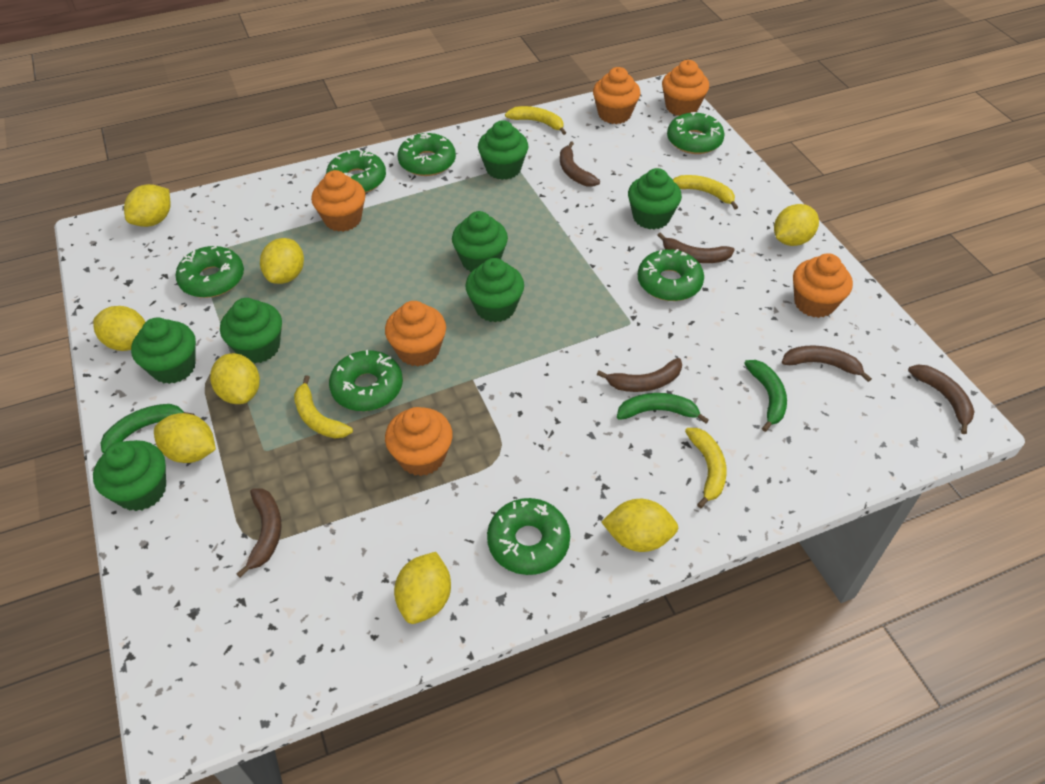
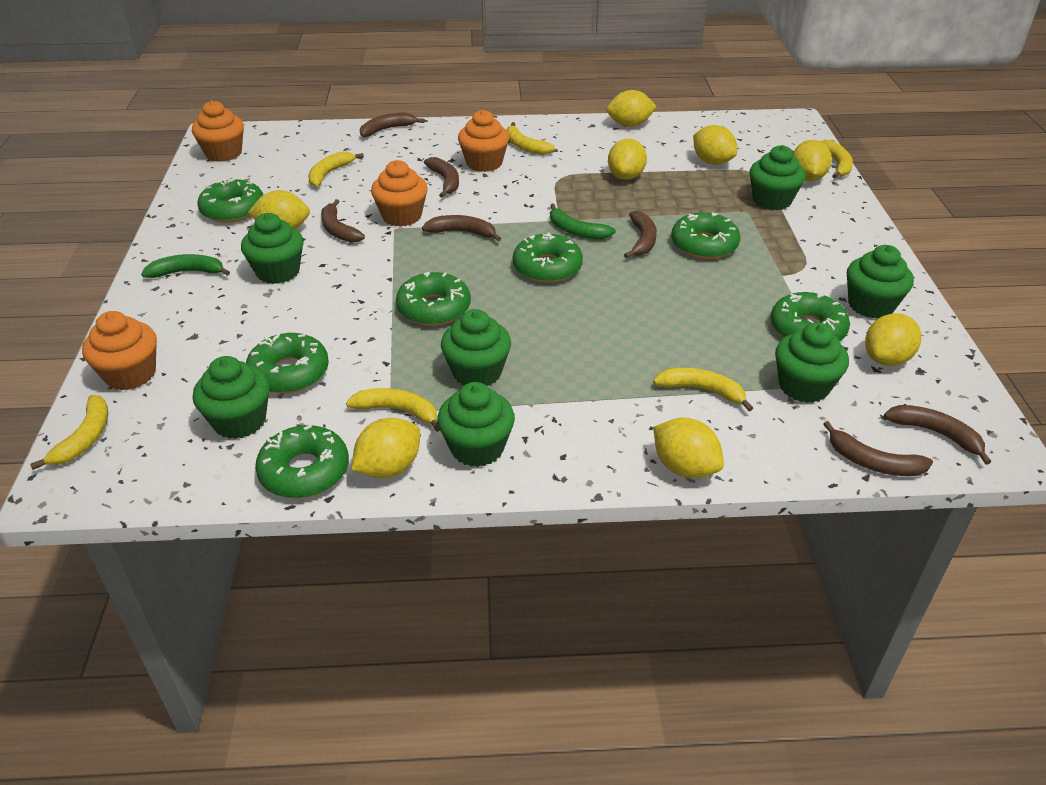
brown banana: 6 -> 7
green banana: 3 -> 2
orange cupcake: 6 -> 4
yellow banana: 4 -> 6

